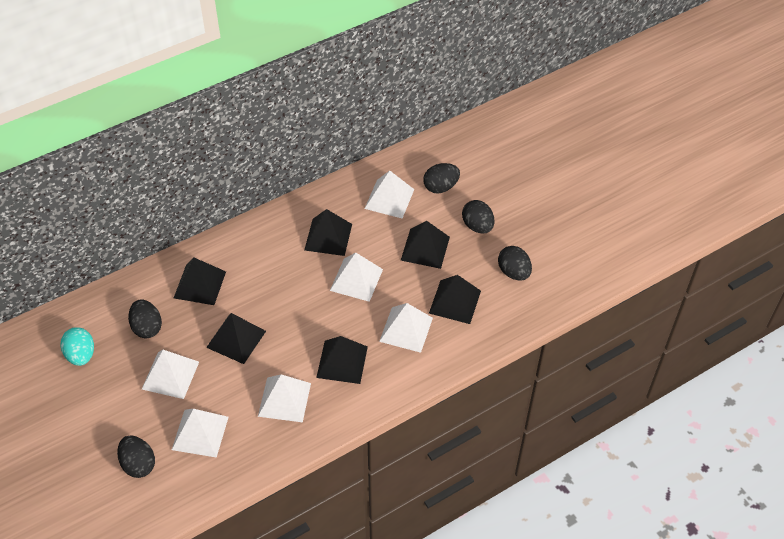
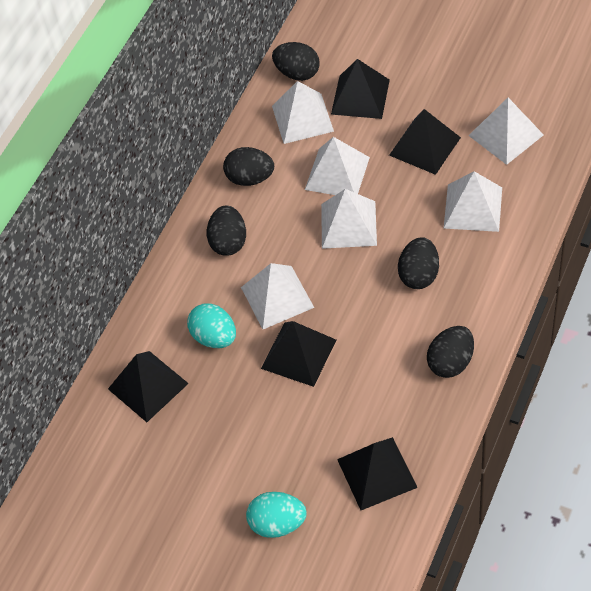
black pyramid: 6 -> 5
turquoise egg: 1 -> 2

